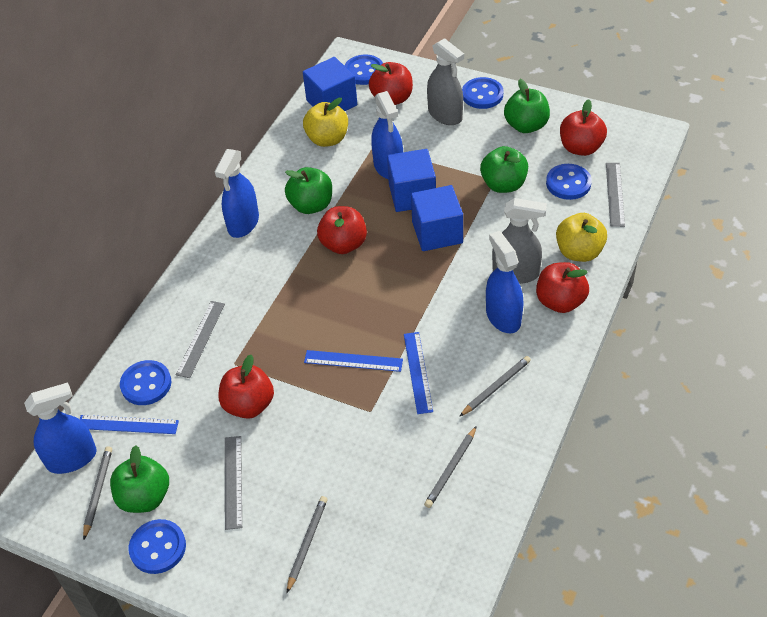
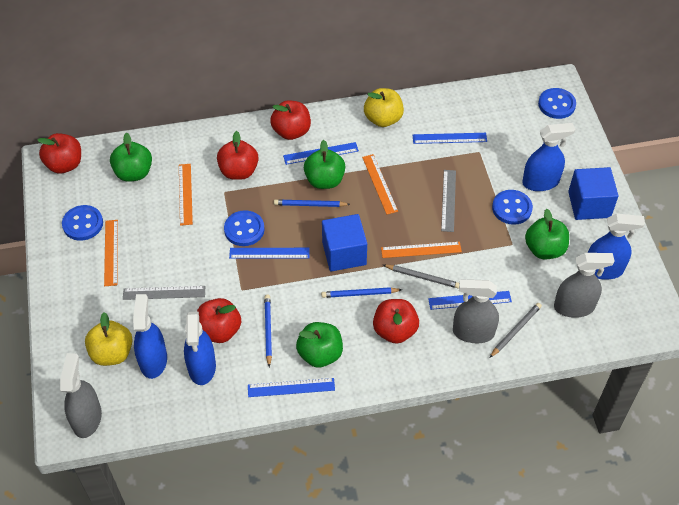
blue button: 5 -> 4
blue cube: 3 -> 2
blue pencil: 0 -> 3
blue ruler: 3 -> 5
grey pencil: 4 -> 2
grey ruler: 3 -> 2
grey spray bottle: 2 -> 3
orange ruler: 0 -> 4

